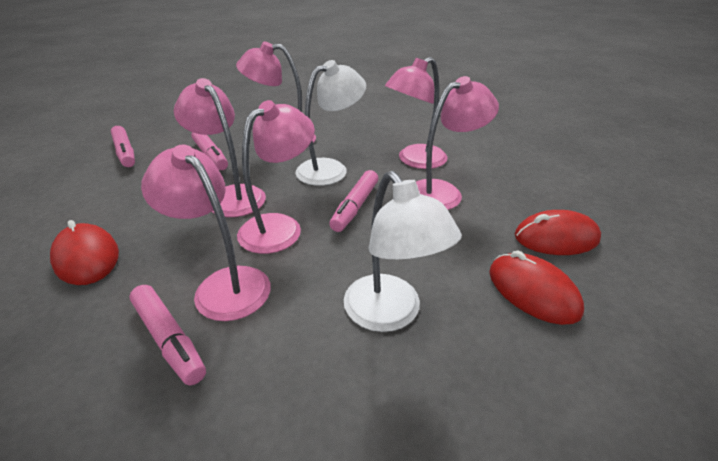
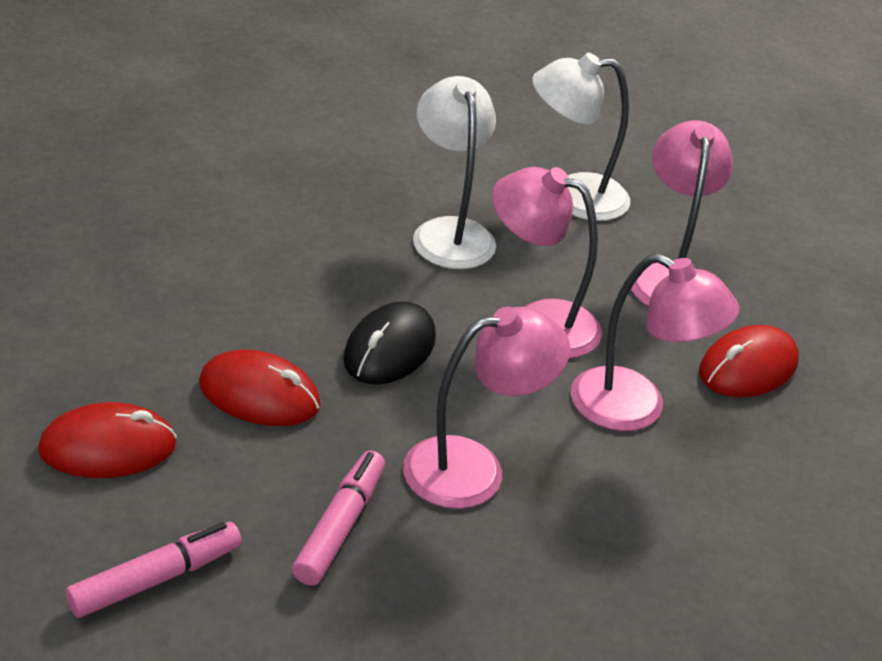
black mouse: 0 -> 1
pink lamp: 6 -> 4
pink marker: 4 -> 2

